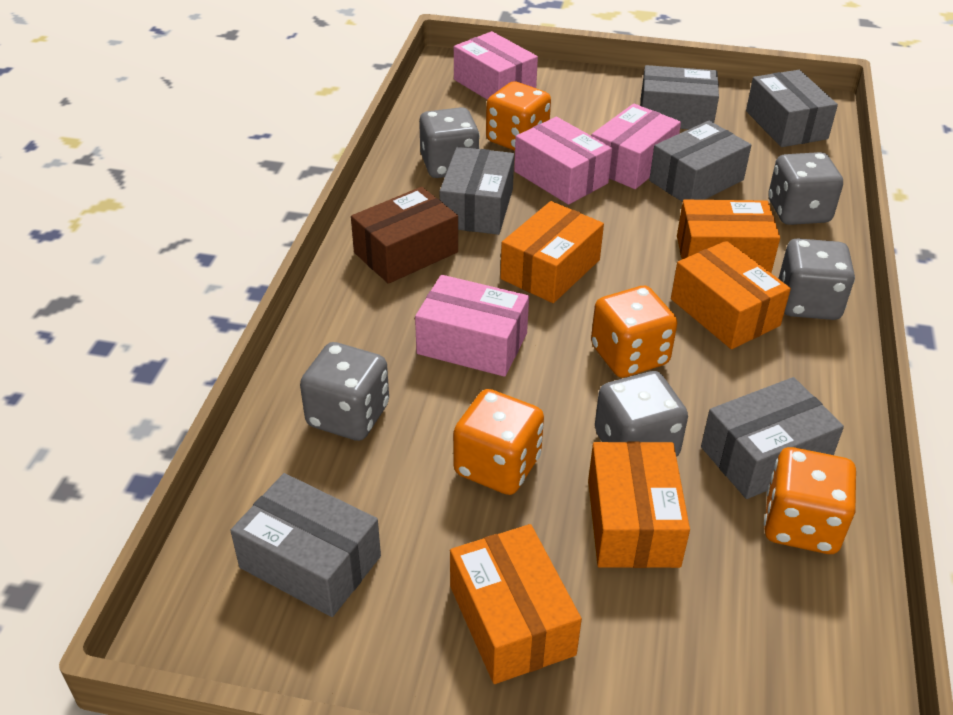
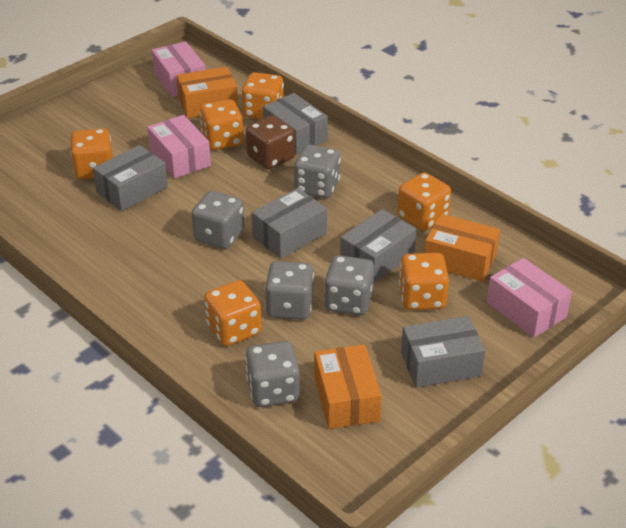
brown box: 1 -> 0
brown dice: 0 -> 1
grey box: 6 -> 5
orange box: 5 -> 3
orange dice: 4 -> 6
pink box: 4 -> 3

